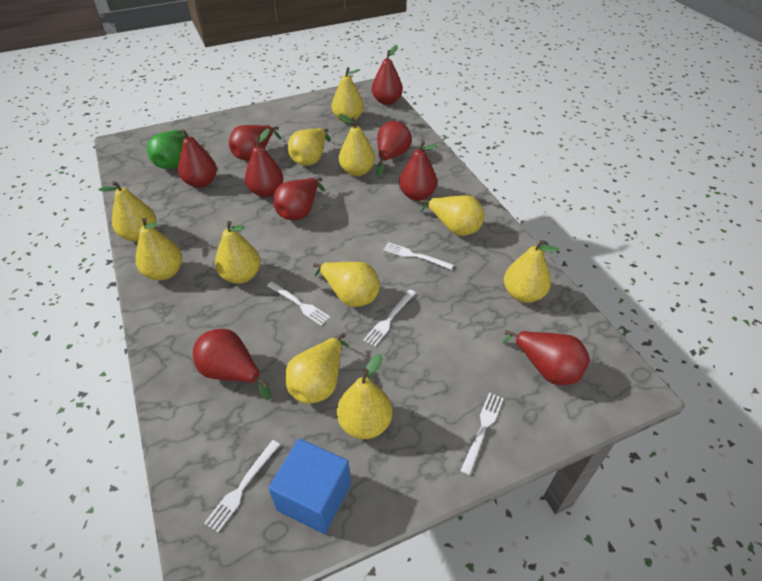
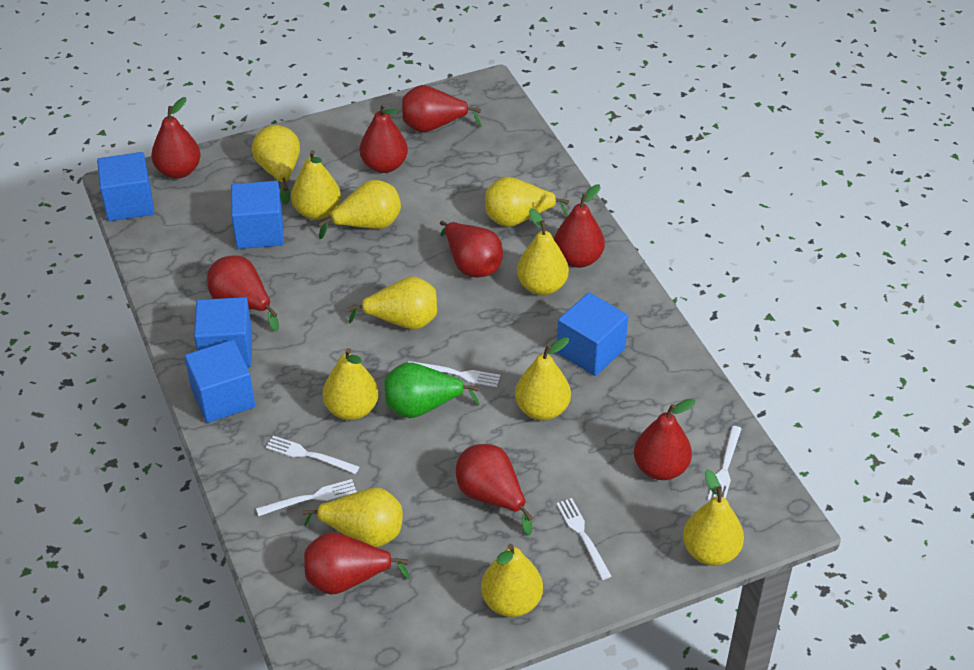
blue cube: 1 -> 5

